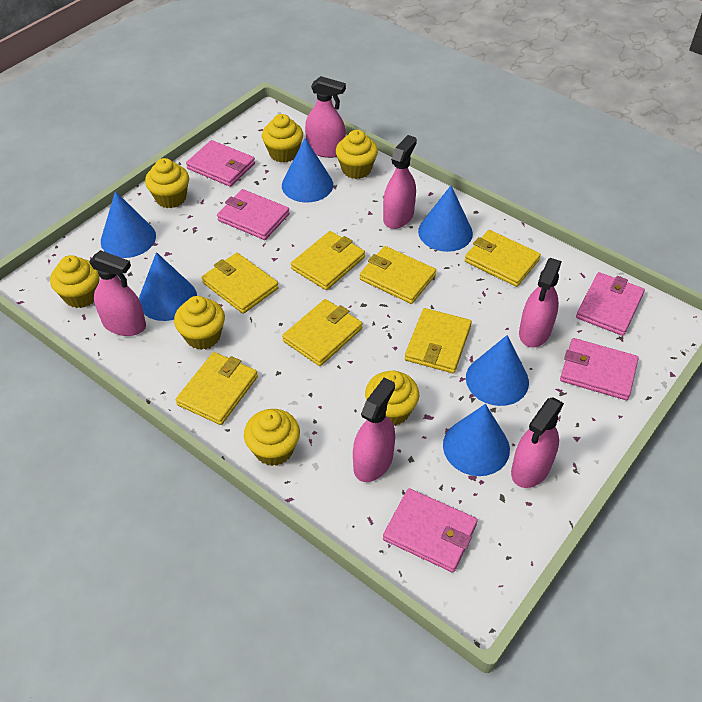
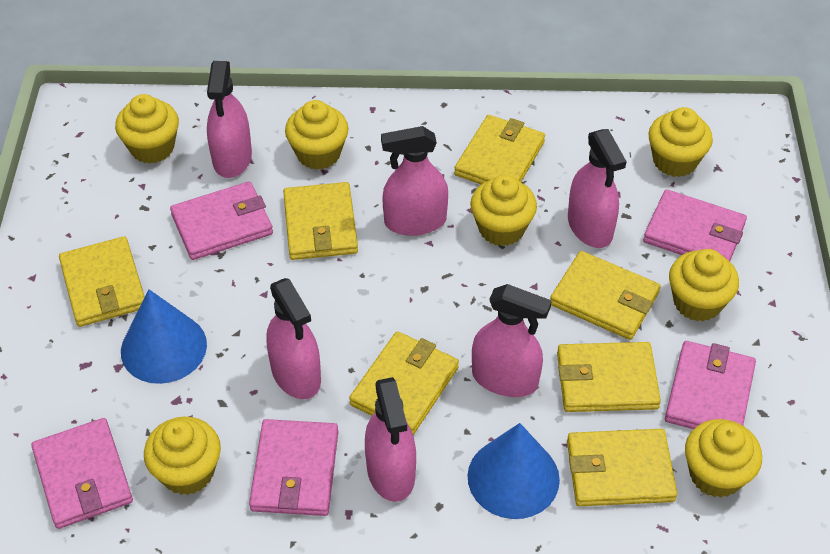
blue cone: 6 -> 2

